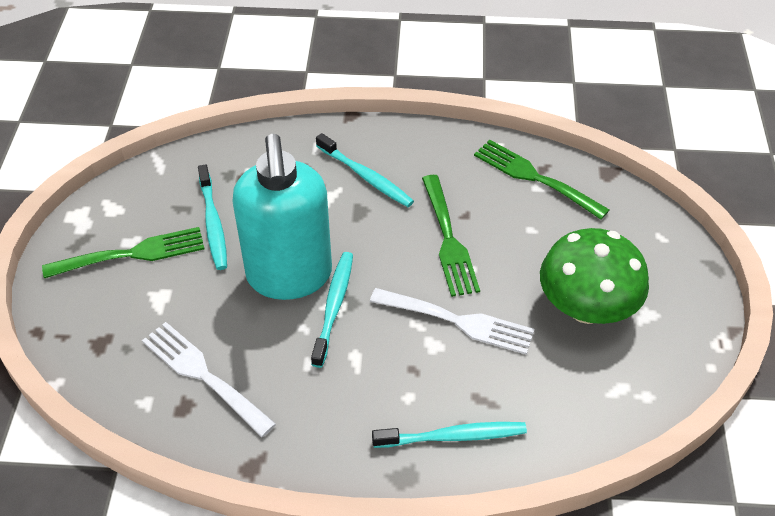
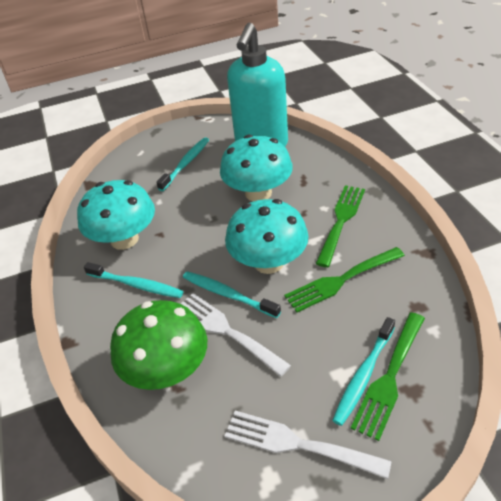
turquoise mushroom: 0 -> 3

